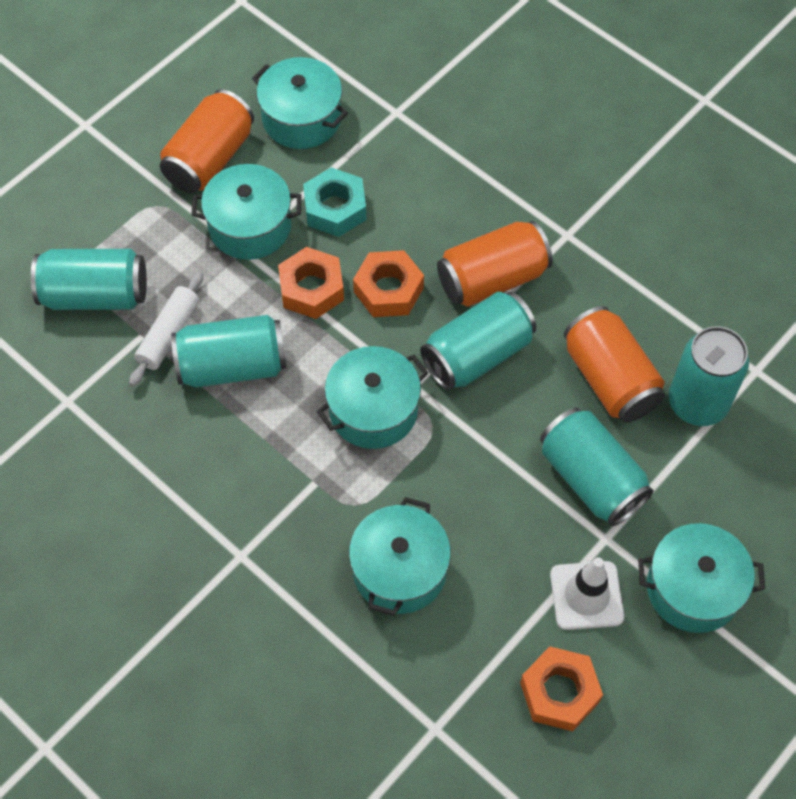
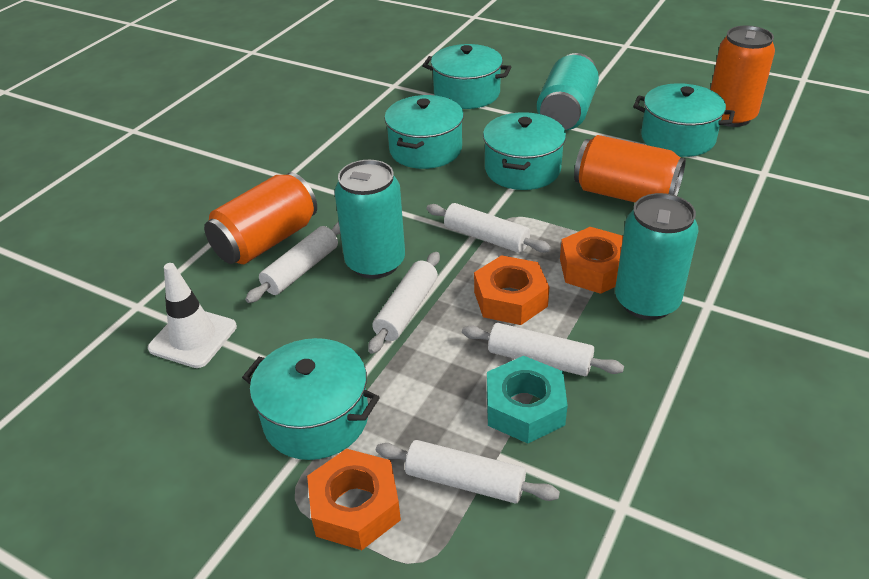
turquoise can: 5 -> 3
white rolling pin: 1 -> 5

